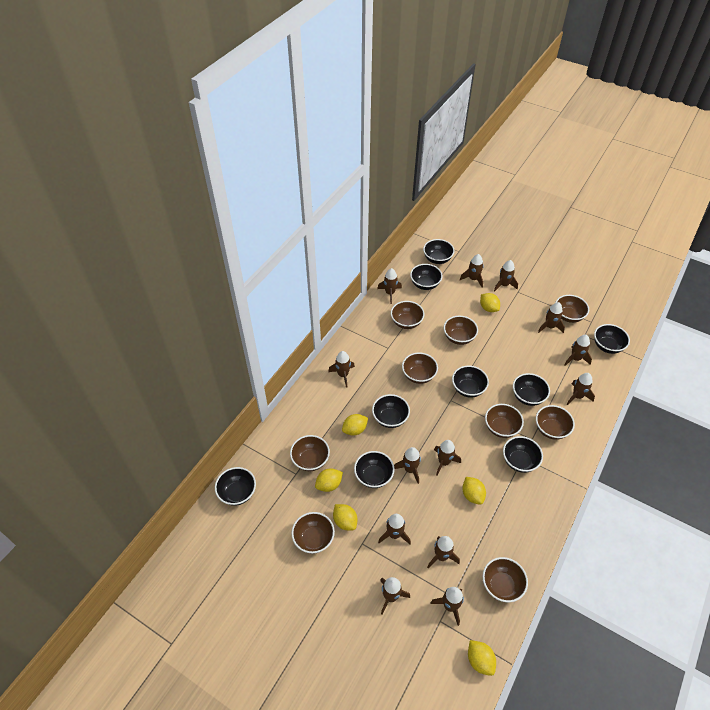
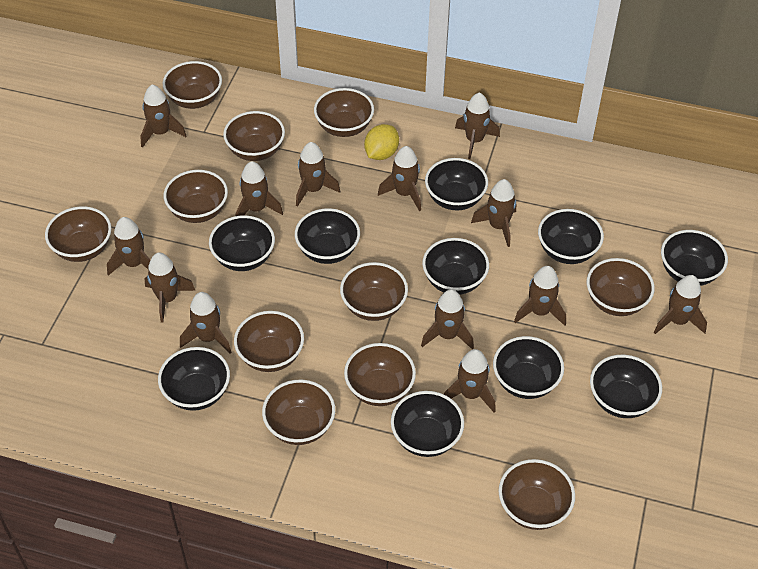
black bowl: 9 -> 10
brown bowl: 9 -> 11
yellow lemon: 6 -> 1

